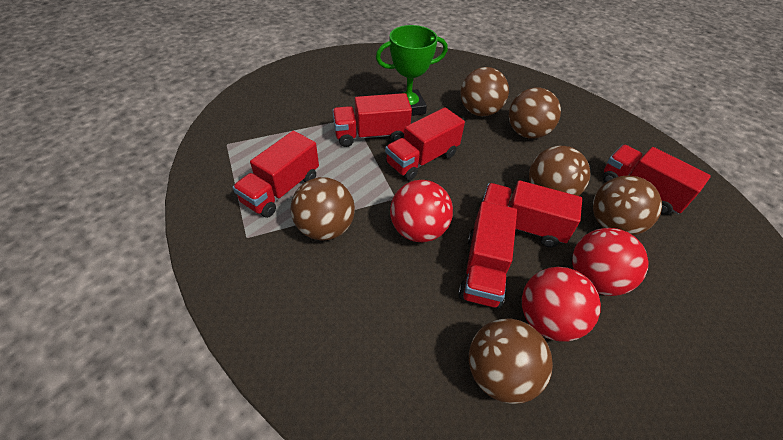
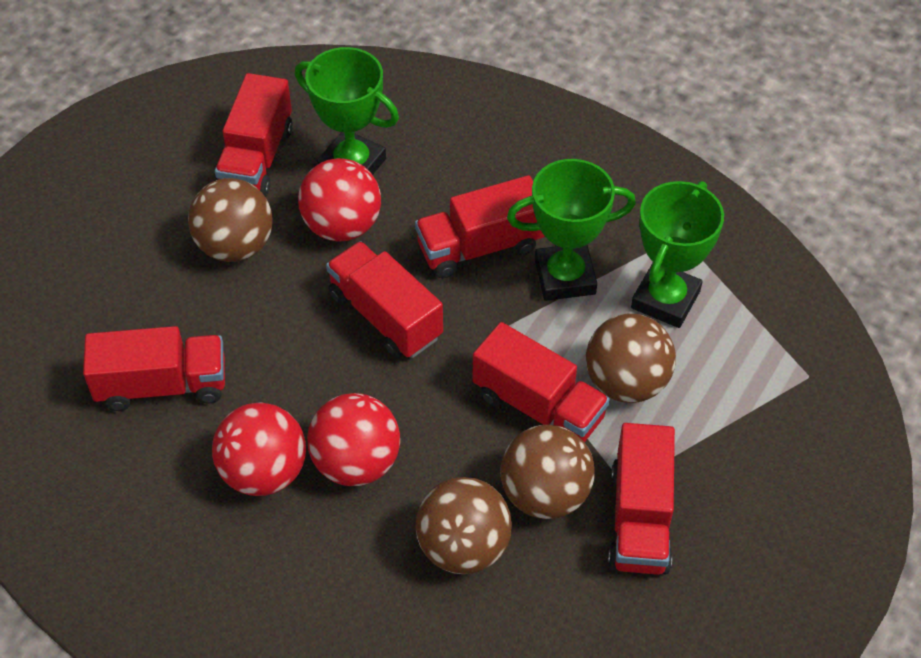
brown ball: 6 -> 4
green trophy: 1 -> 3

